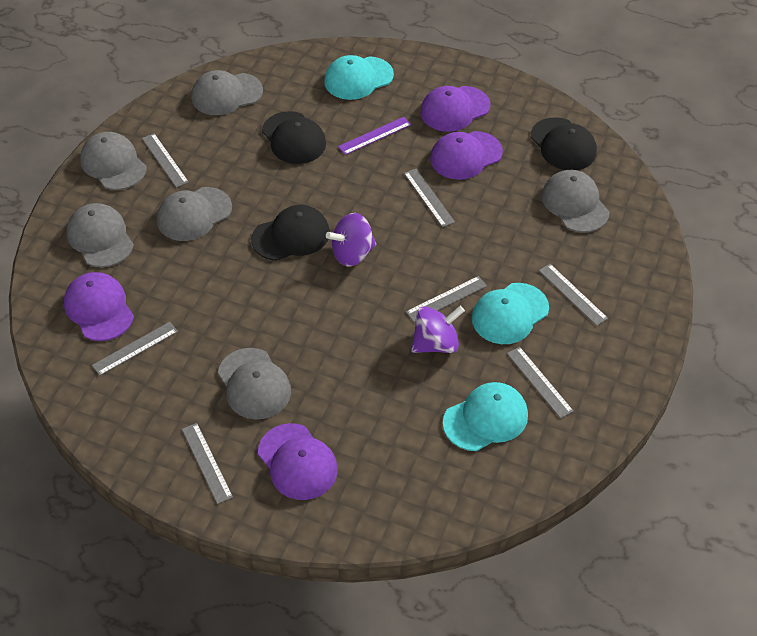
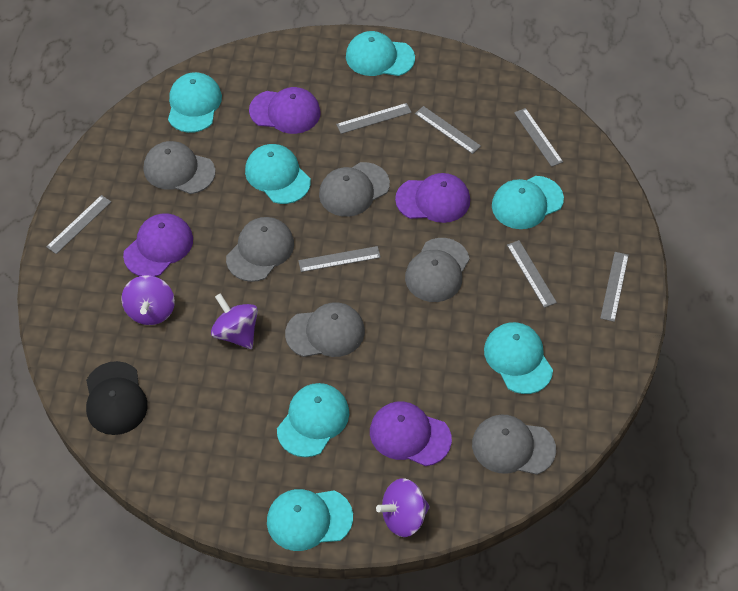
black cap: 3 -> 1
purple ruler: 1 -> 0
purple spinning top: 2 -> 3
turquoise cap: 3 -> 7

